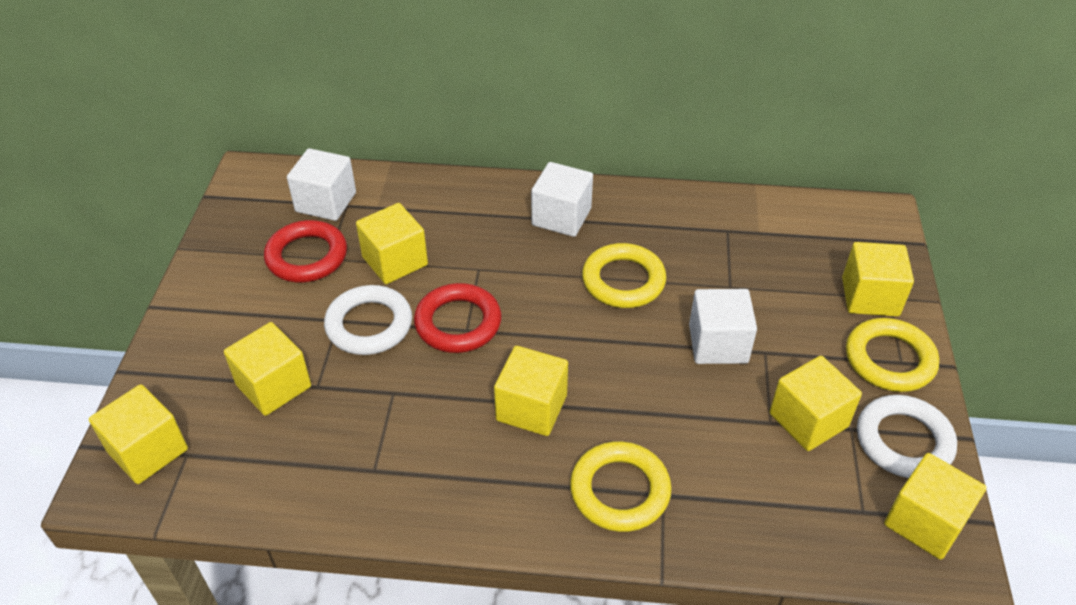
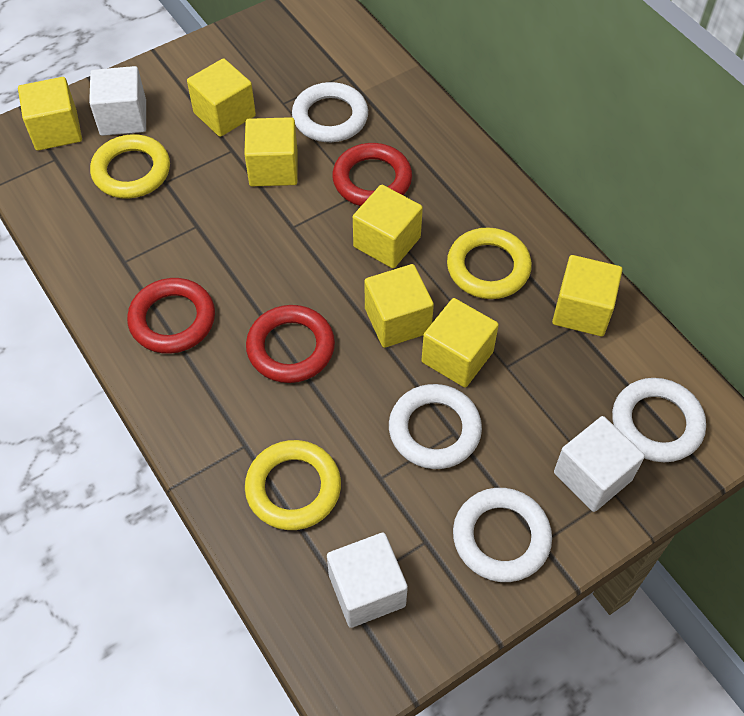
red ring: 2 -> 3
white ring: 2 -> 4

